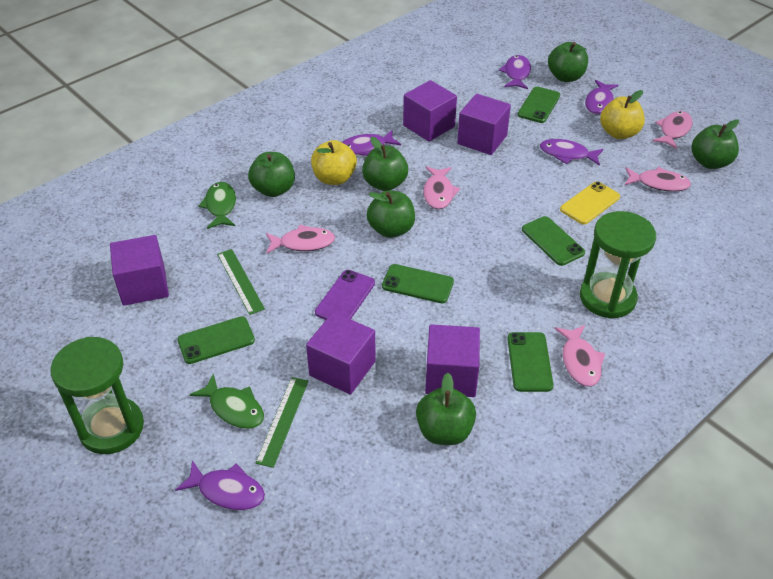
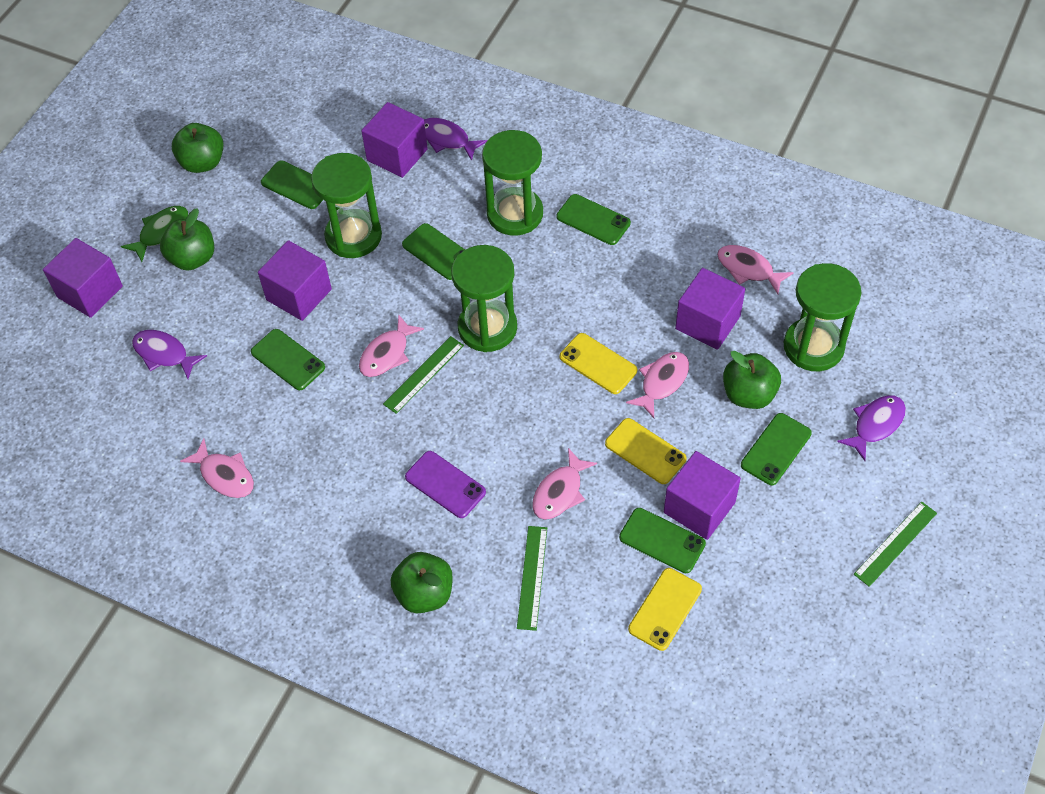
green apple: 6 -> 4
green fish: 2 -> 1
green hourglass: 2 -> 4
green phone: 5 -> 6
green ruler: 2 -> 3
purple fish: 5 -> 3
yellow apple: 2 -> 0
yellow phone: 1 -> 3

